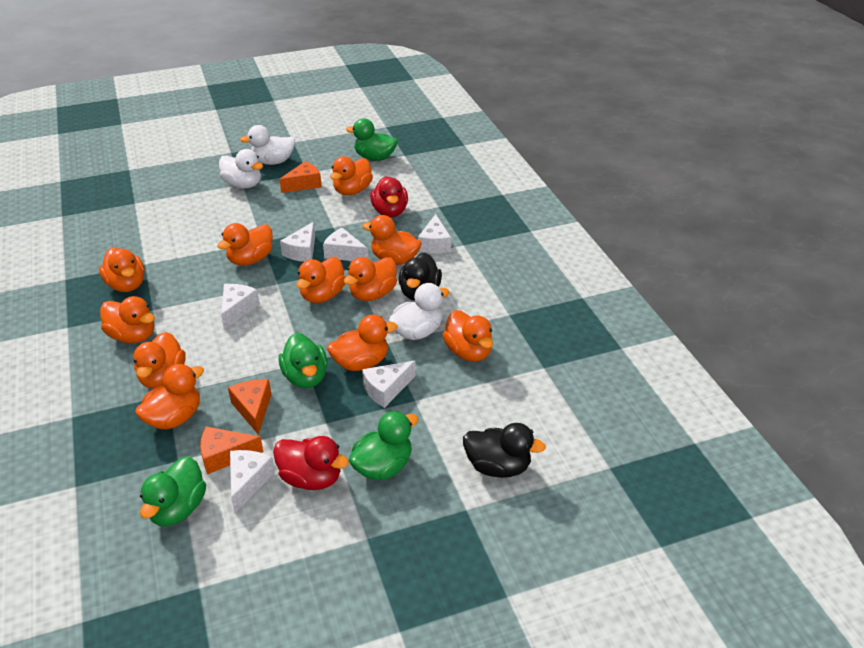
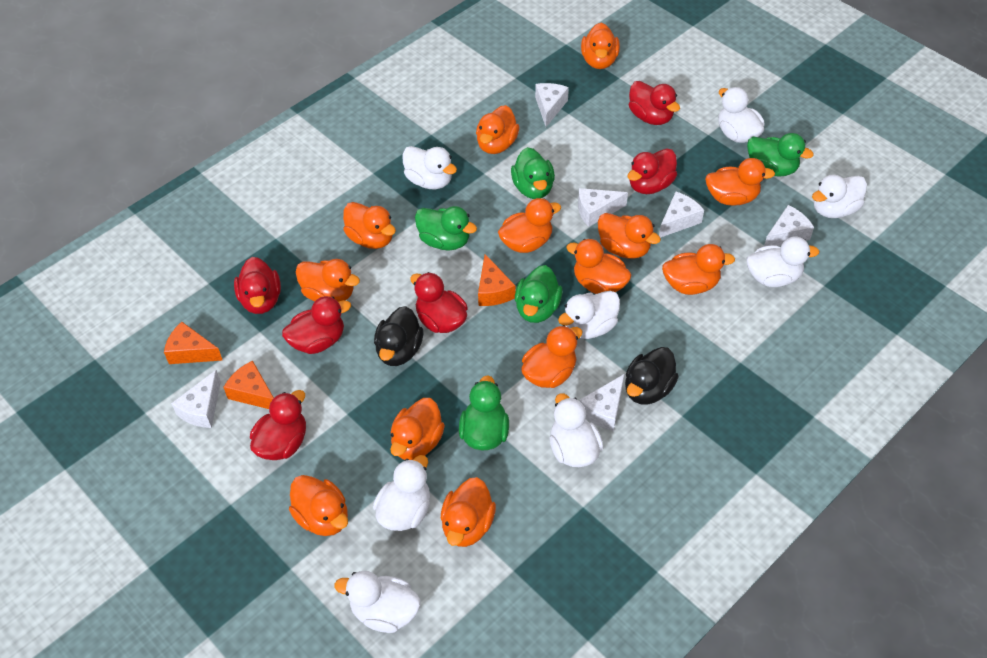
green duck: 4 -> 5
orange duck: 11 -> 13
red duck: 2 -> 6
white duck: 3 -> 8

